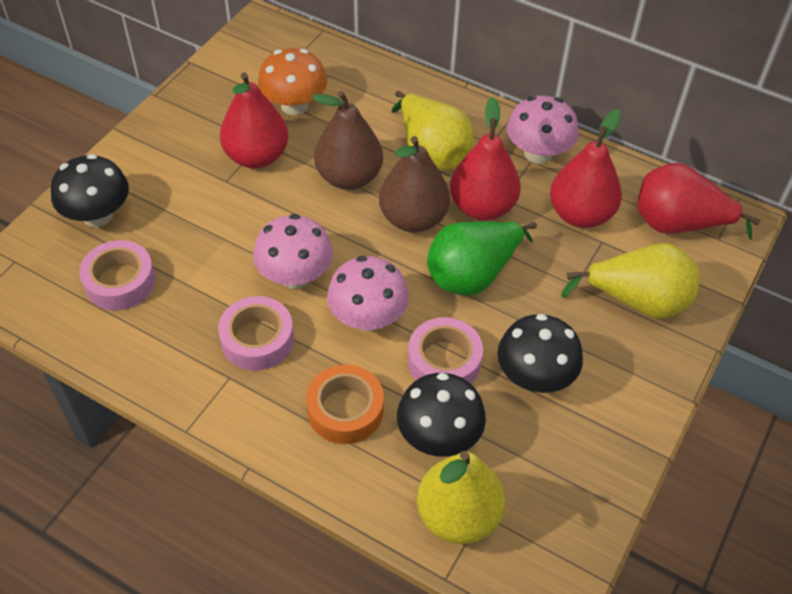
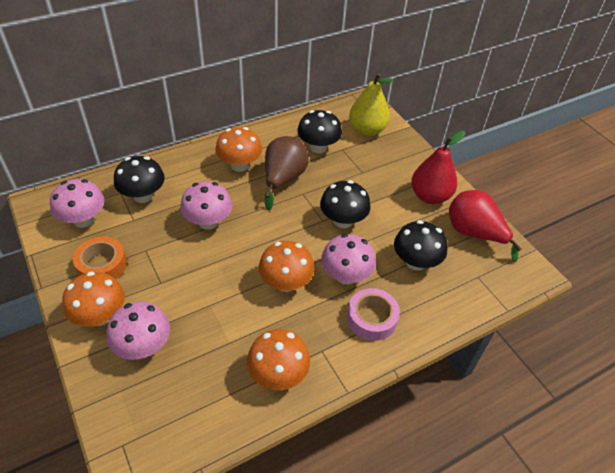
black mushroom: 3 -> 4
brown pear: 2 -> 1
green pear: 1 -> 0
orange mushroom: 1 -> 4
pink mushroom: 3 -> 4
pink tape: 3 -> 1
red pear: 4 -> 2
yellow pear: 3 -> 1

